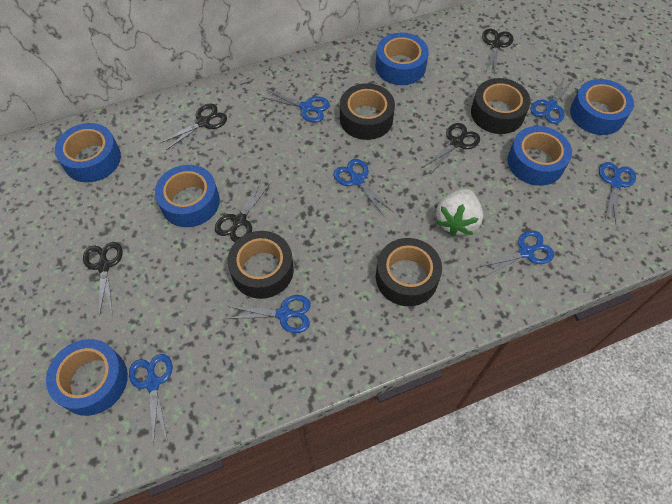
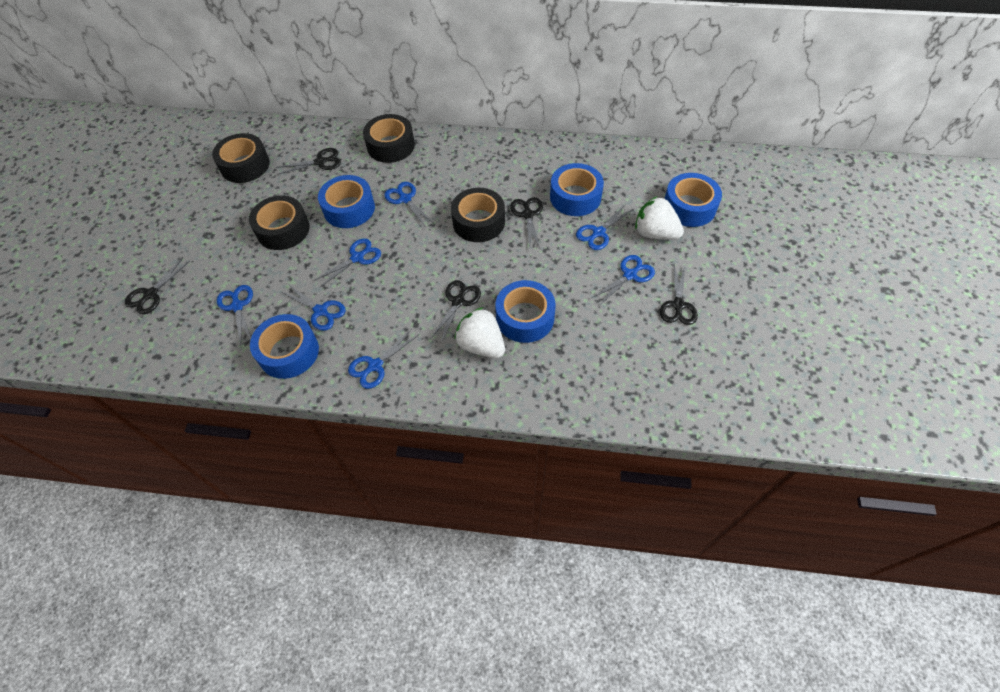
blue tape: 6 -> 5
white strawberry: 1 -> 2

